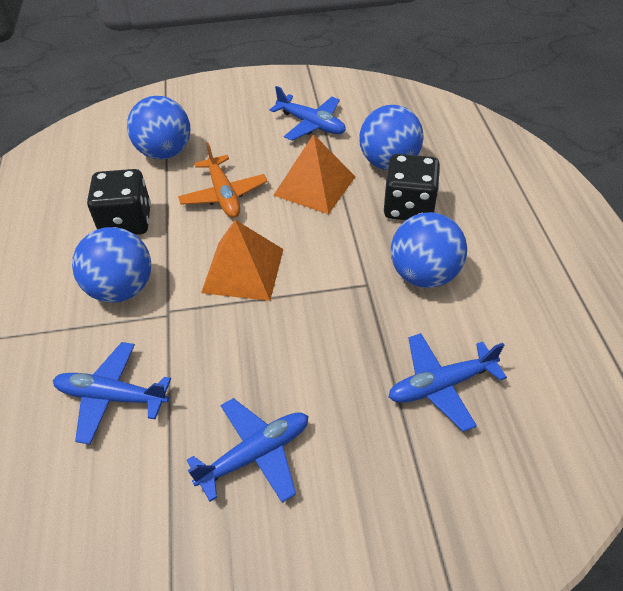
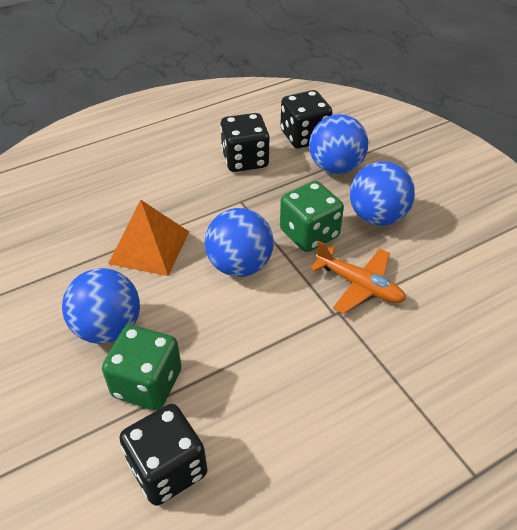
black dice: 2 -> 3
blue plane: 4 -> 0
green dice: 0 -> 2
orange pyramid: 2 -> 1

